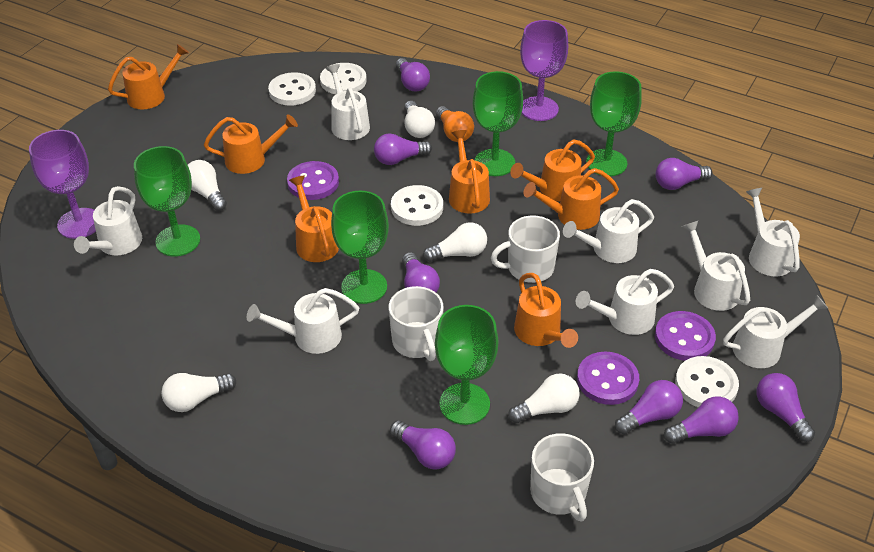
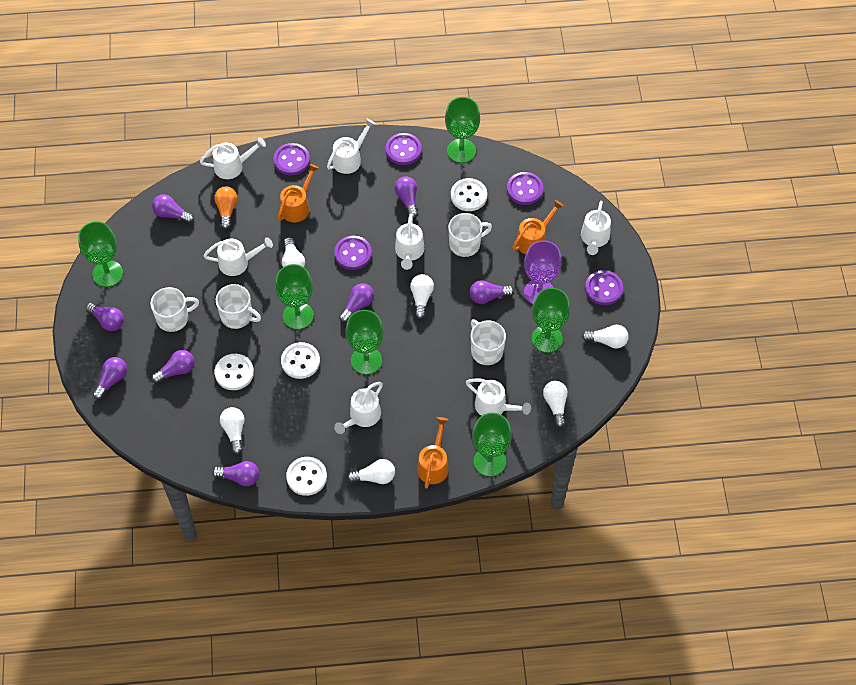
green goblet: 5 -> 6
orange watering can: 7 -> 3
purple button: 3 -> 5
purple goblet: 2 -> 1
white light bulb: 5 -> 6
white mug: 3 -> 4
white watering can: 8 -> 7

